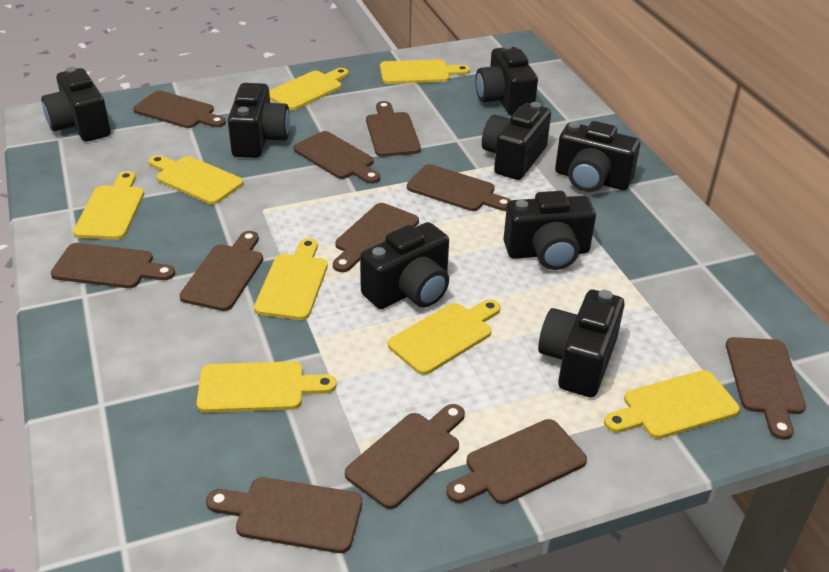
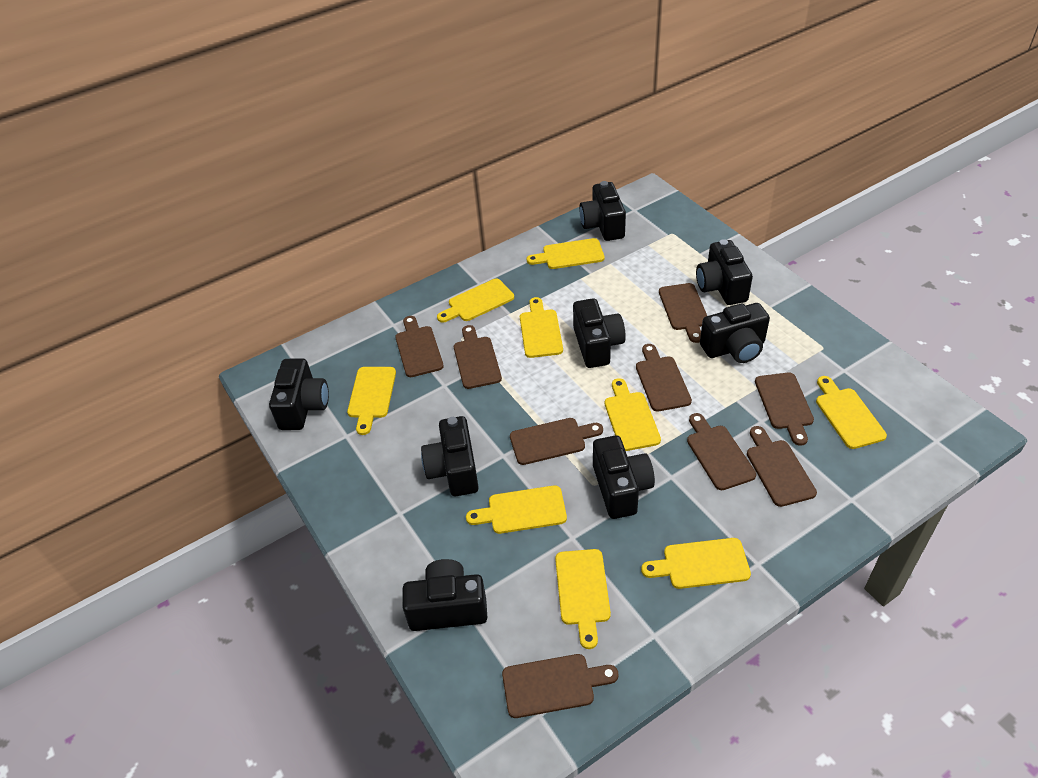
brown cutting board: 11 -> 9
yellow cutting board: 8 -> 9

